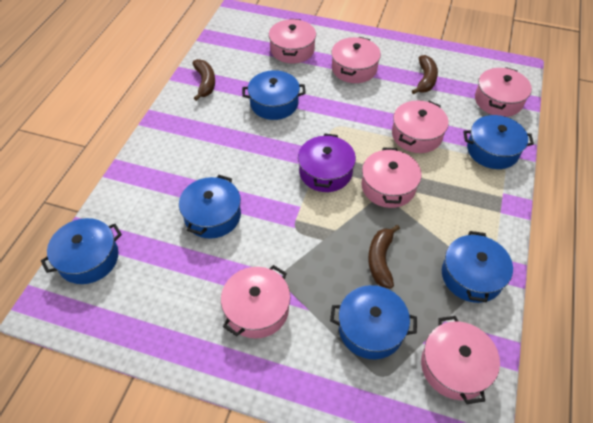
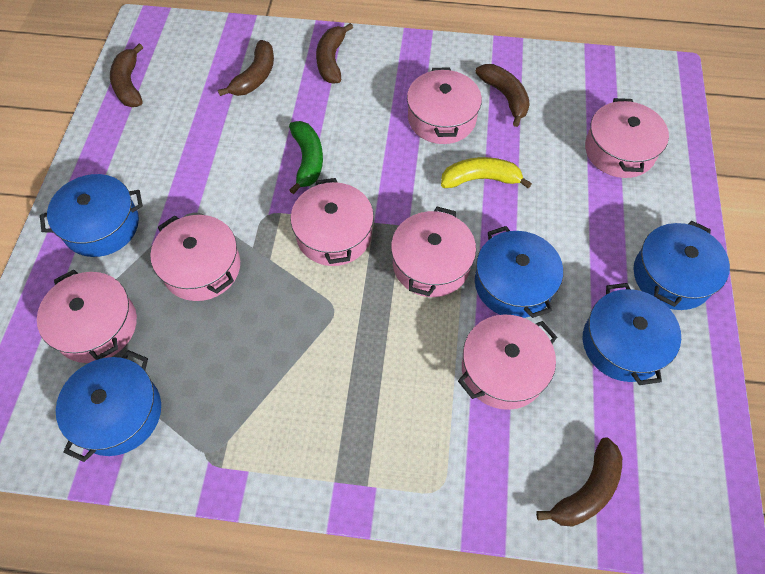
blue pot: 6 -> 5
brown banana: 3 -> 5
green banana: 0 -> 1
purple pot: 1 -> 0
yellow banana: 0 -> 1

